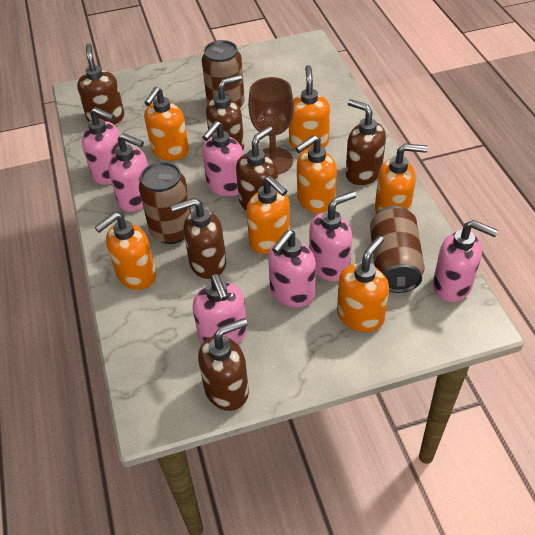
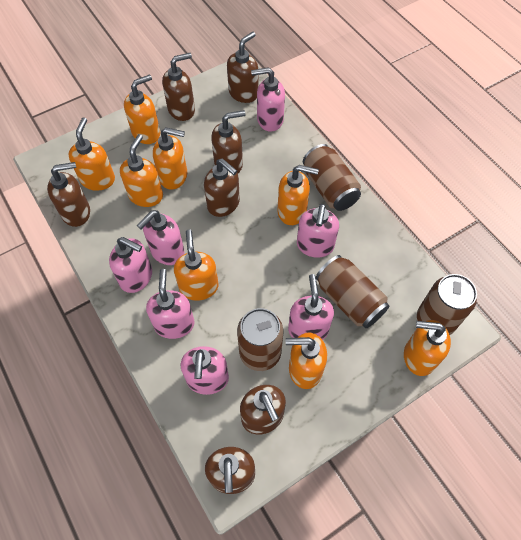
brown can: 3 -> 4
brown goblet: 1 -> 0
brown soap dispenser: 6 -> 7
orange soap dispenser: 7 -> 8

